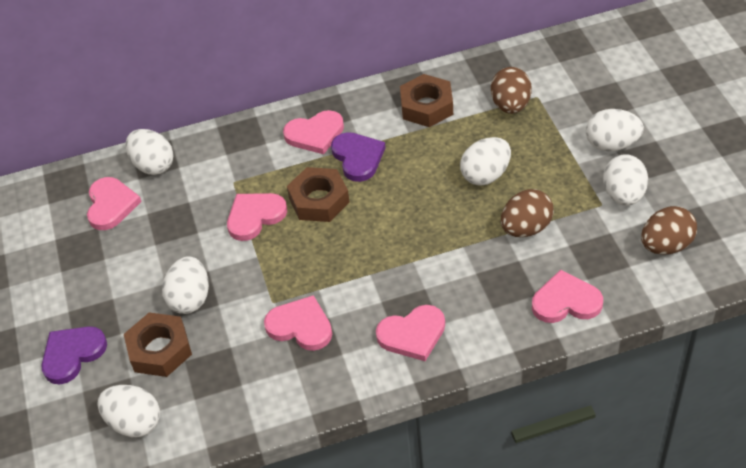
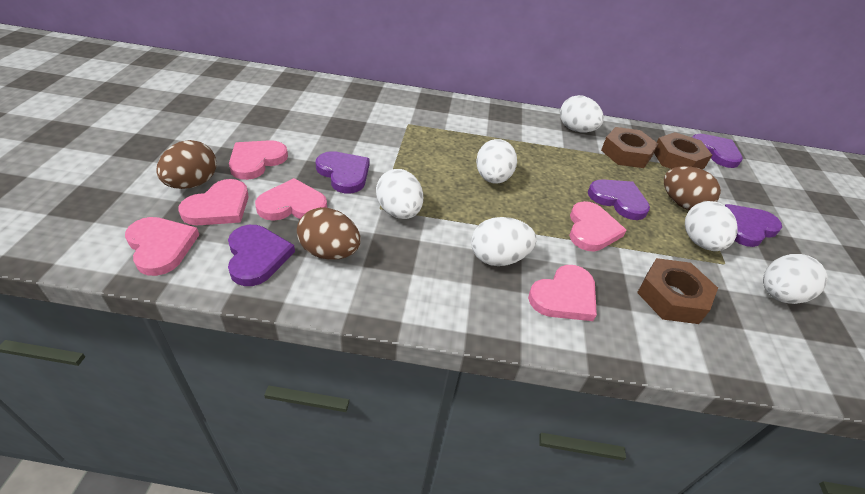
purple heart: 2 -> 5

